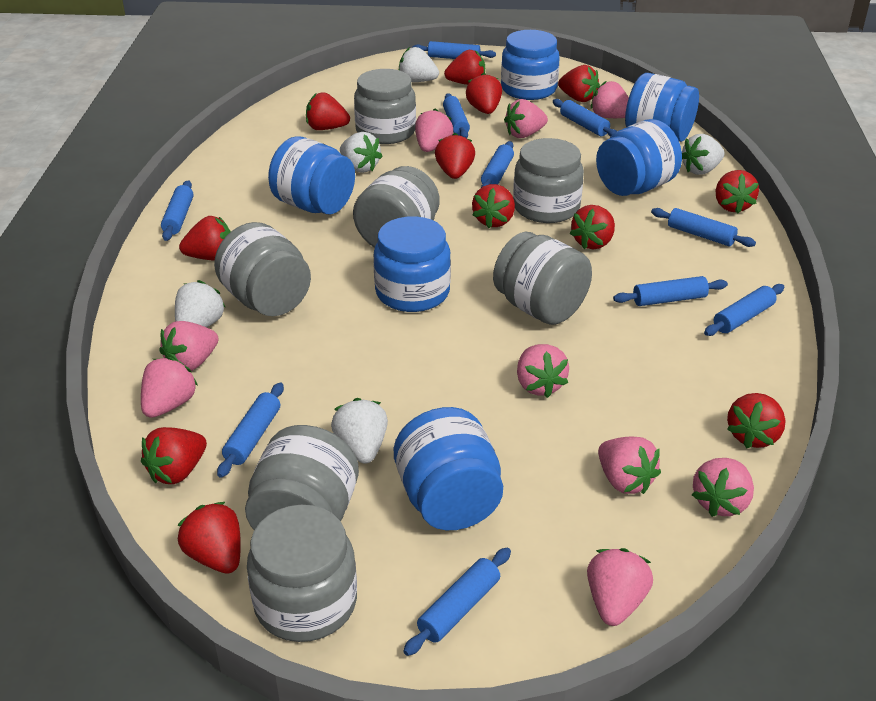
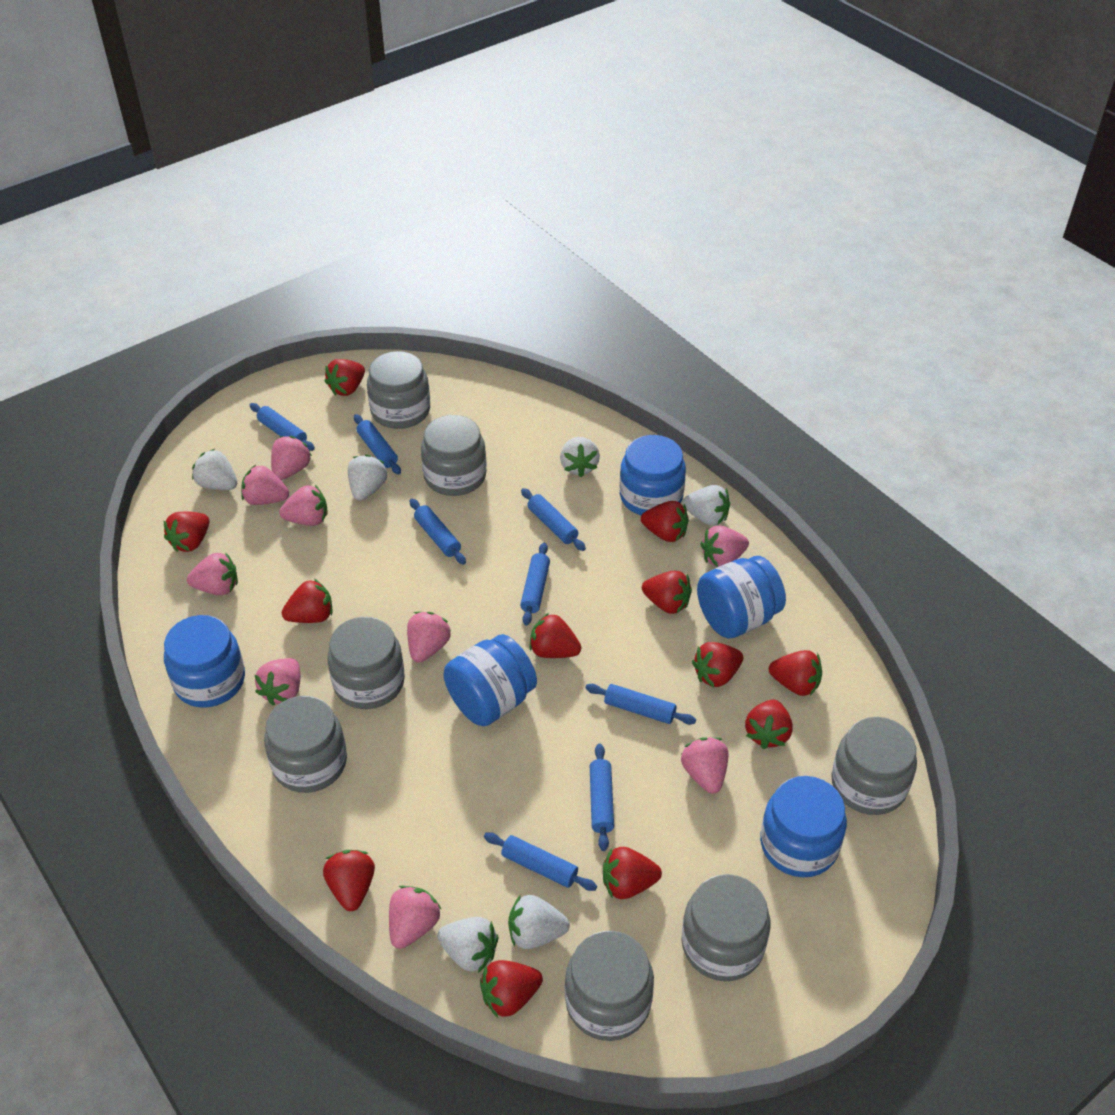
blue jar: 6 -> 5
blue rolling pin: 10 -> 8
white strawberry: 5 -> 6

